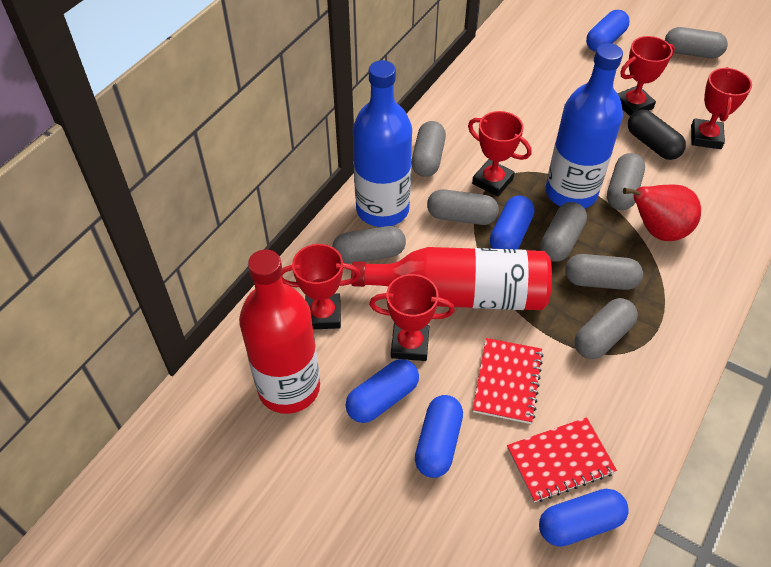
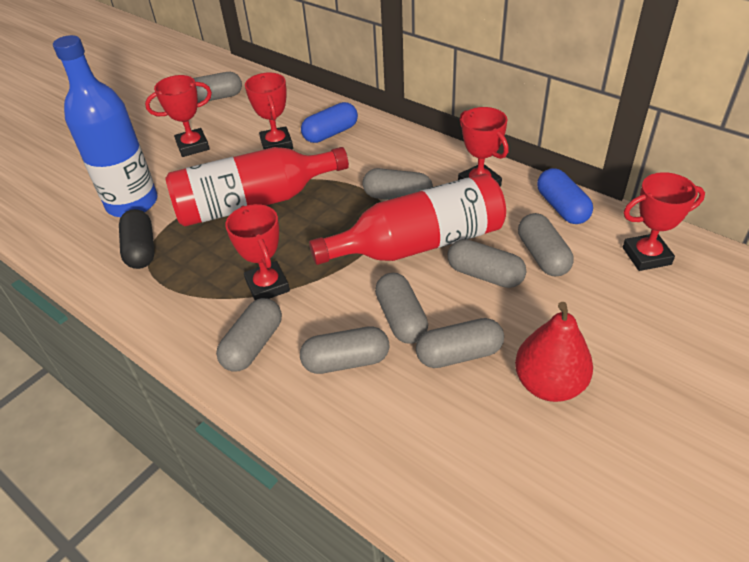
blue bottle: 2 -> 1
blue capsule: 5 -> 2
red notebook: 2 -> 0

